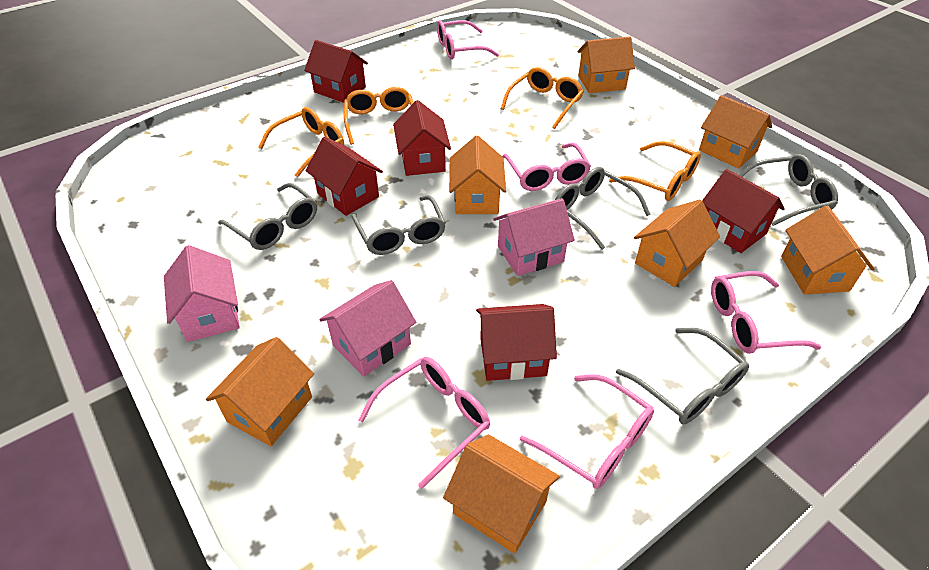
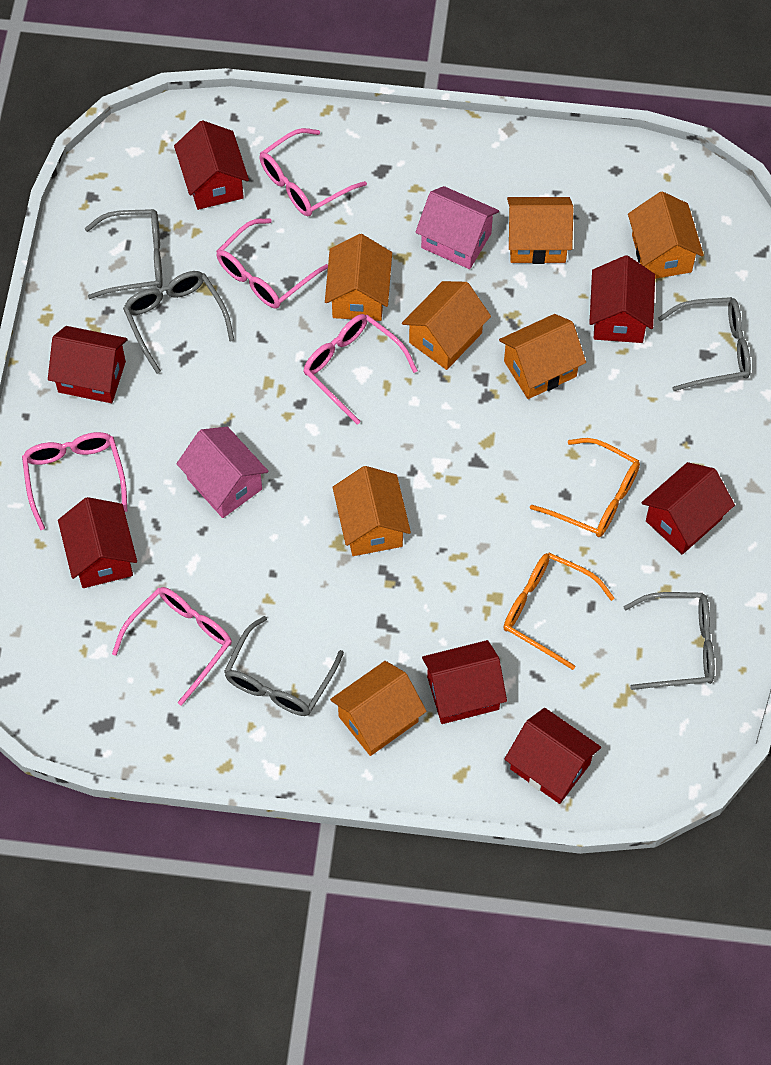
orange glasses: 4 -> 2
pink house: 3 -> 2
red house: 5 -> 7

